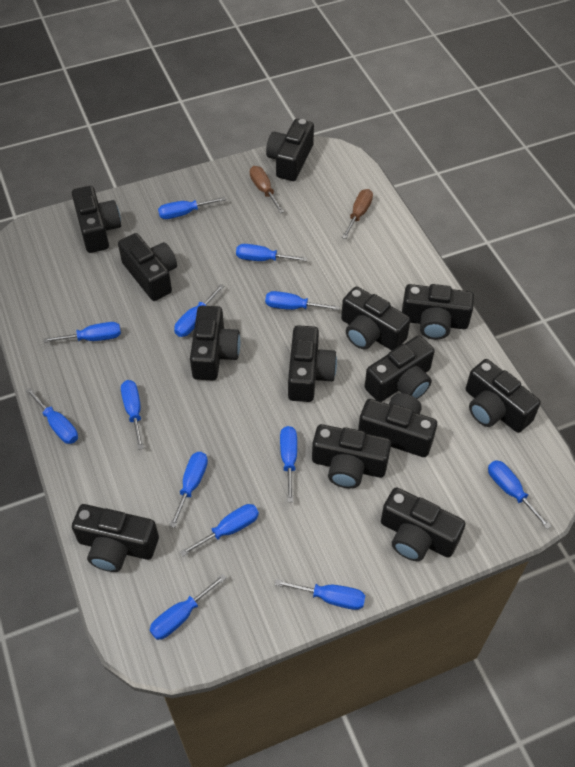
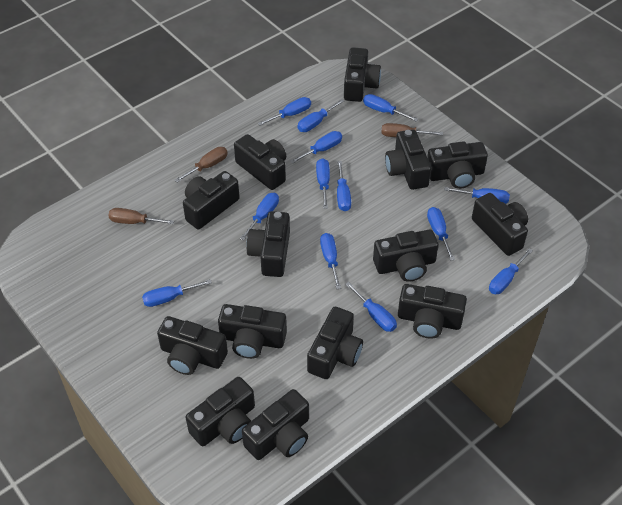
black camera: 13 -> 14
brown screwdriver: 2 -> 3

